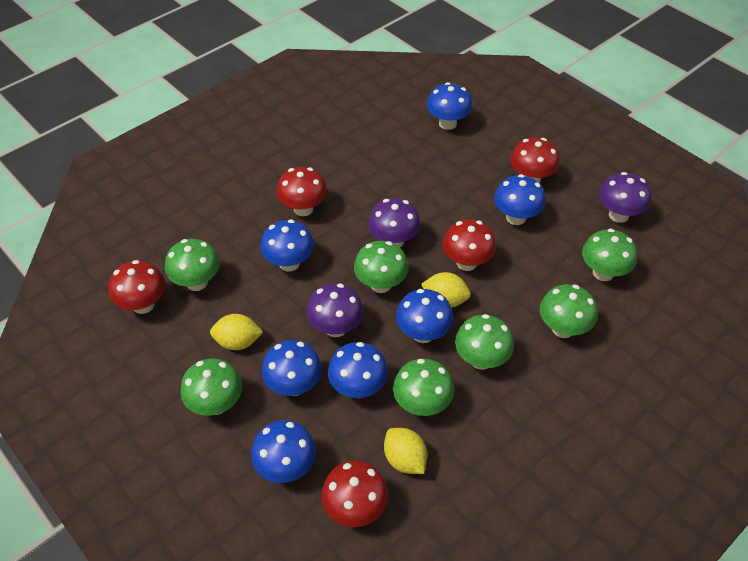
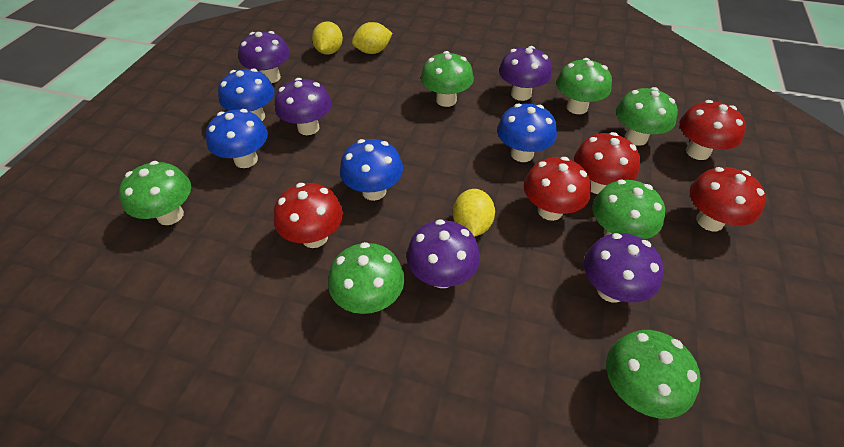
blue mushroom: 7 -> 4
purple mushroom: 3 -> 5

